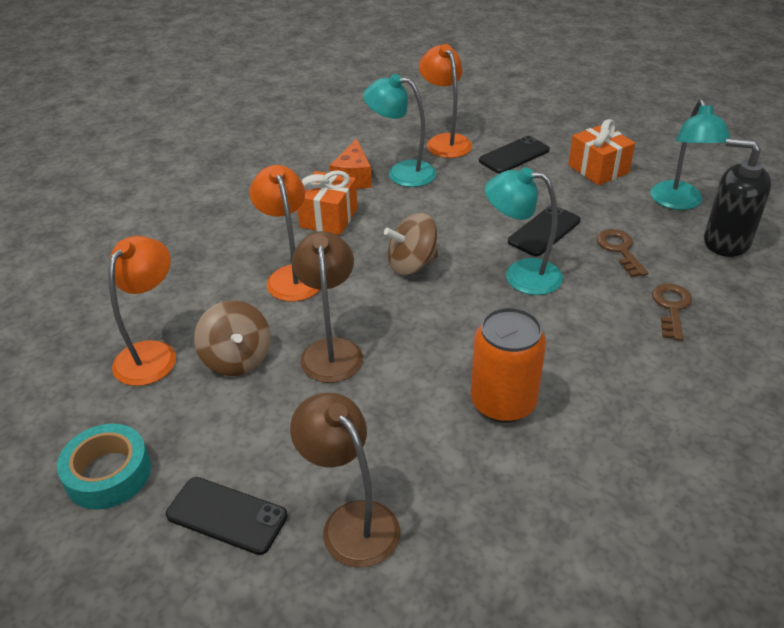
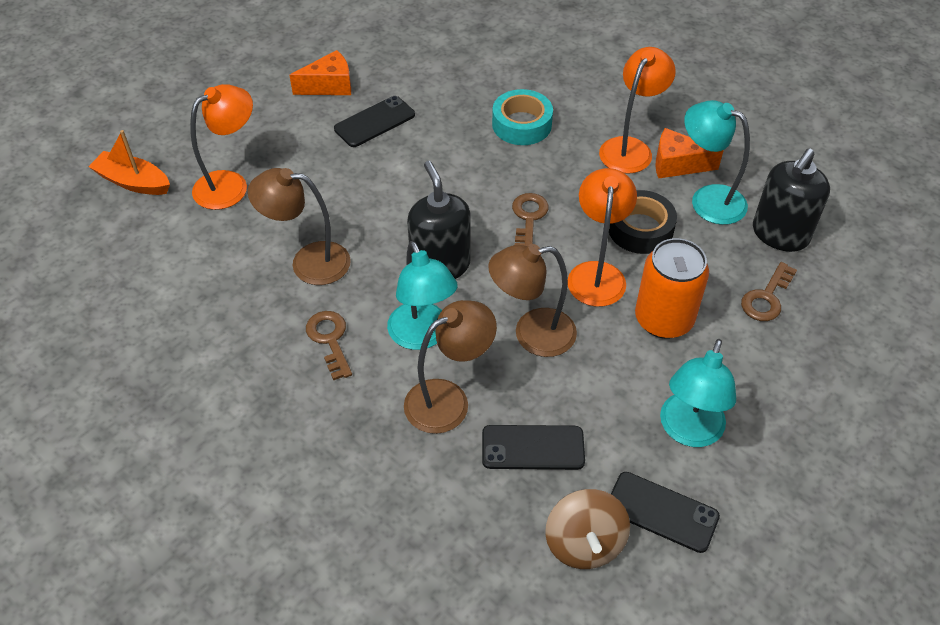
black soap dispenser: 1 -> 2
black tape: 0 -> 1
brown key: 2 -> 3
brown lamp: 2 -> 3
brown spinning top: 2 -> 1
orange boat: 0 -> 1
orange cheese: 1 -> 2
orange gift: 2 -> 0

